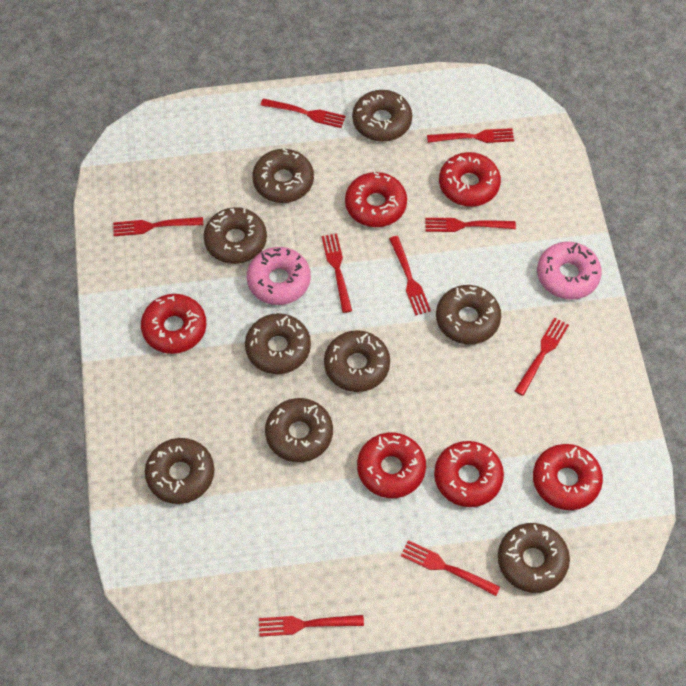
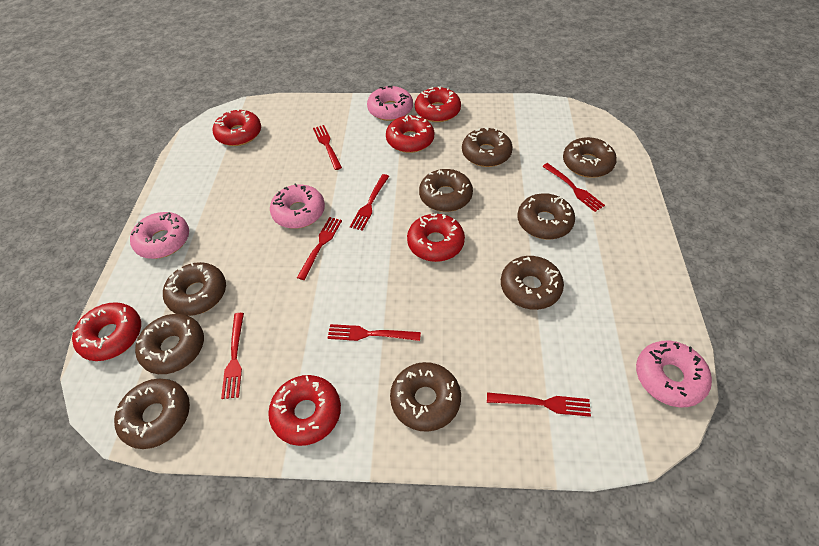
pink donut: 2 -> 4
red fork: 9 -> 7

